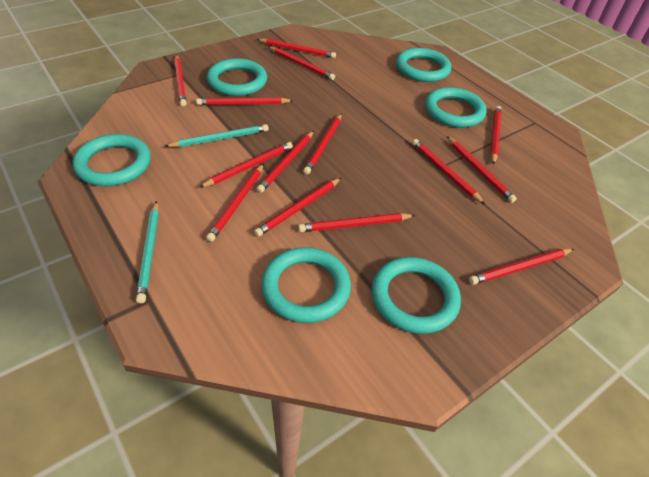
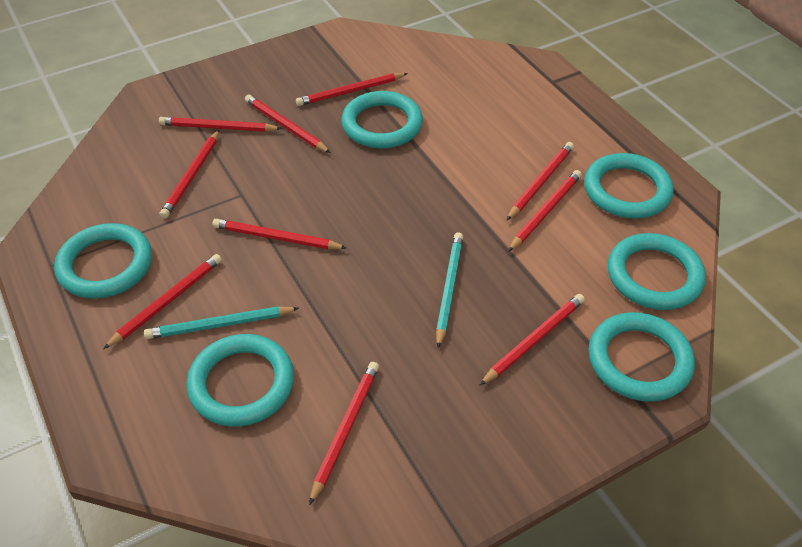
red pencil: 14 -> 10

